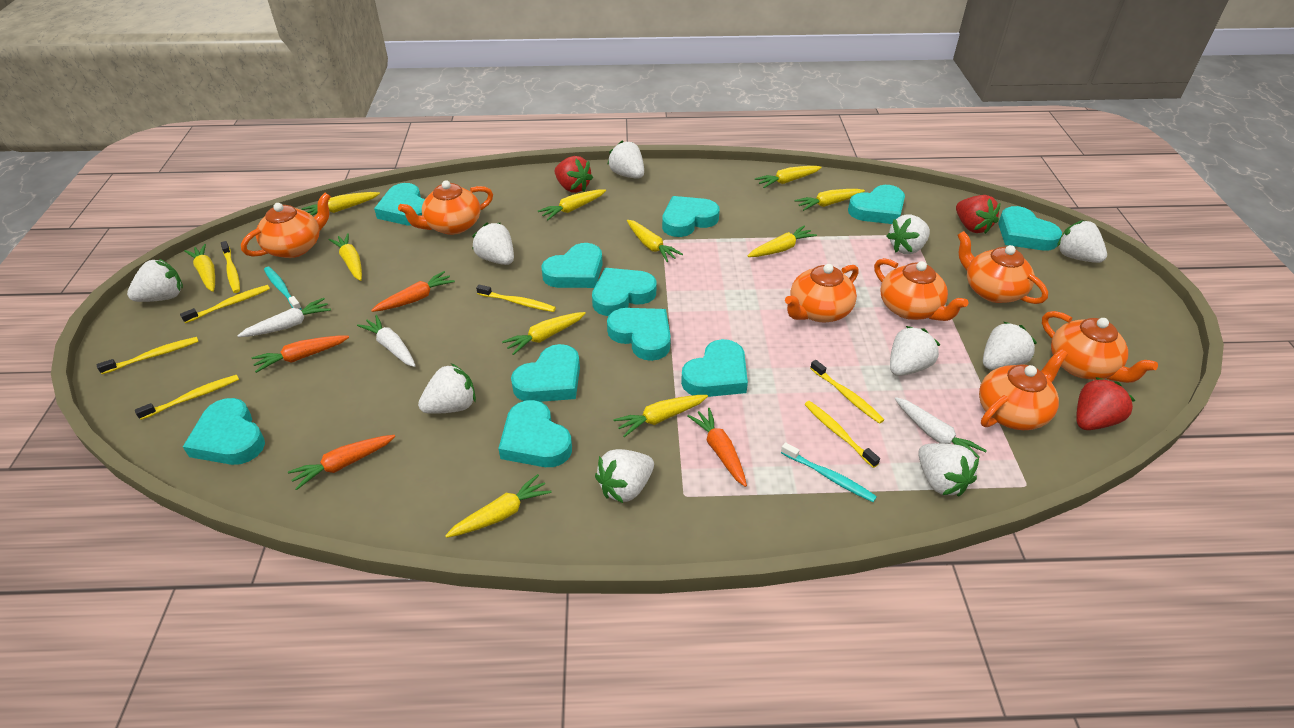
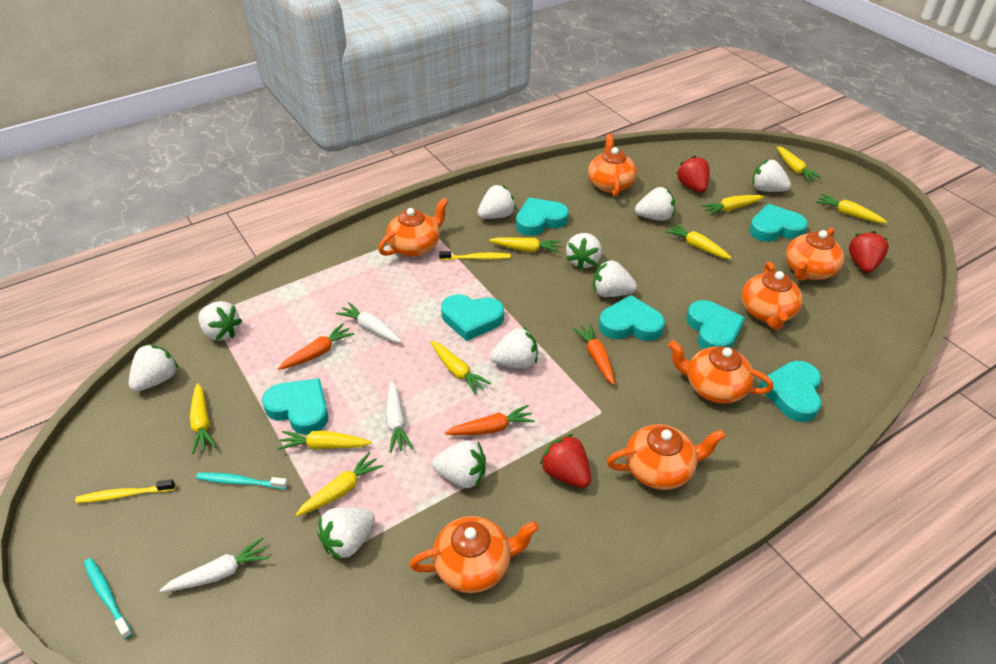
orange carrot: 4 -> 3
turquoise heart: 11 -> 7
yellow carrot: 11 -> 9
yellow toothbrush: 7 -> 2

